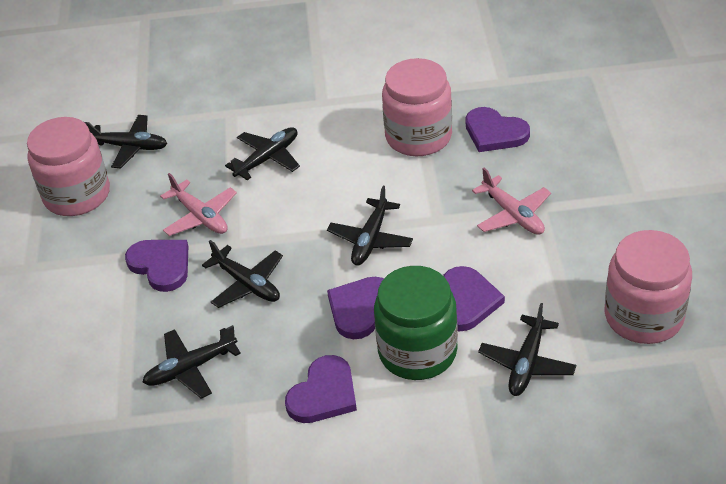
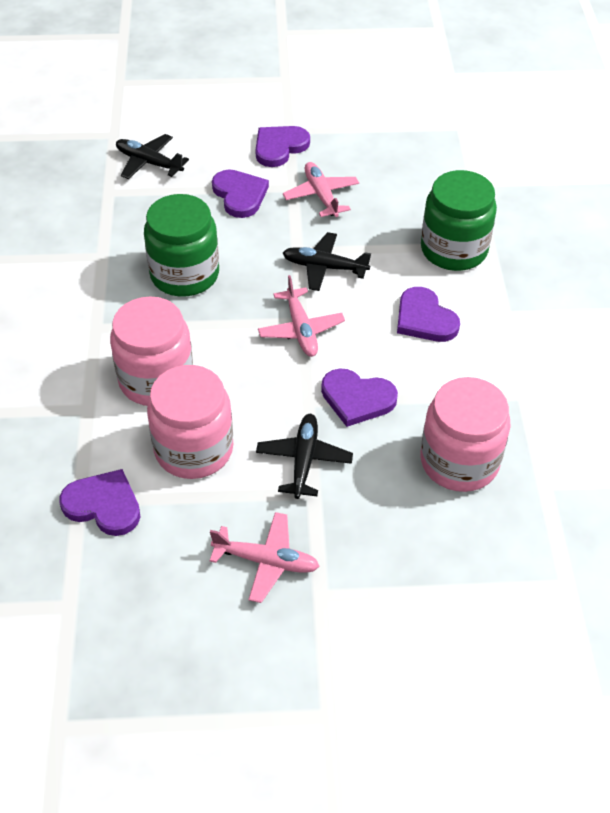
black plane: 6 -> 3
green jar: 1 -> 2
pink plane: 2 -> 3

